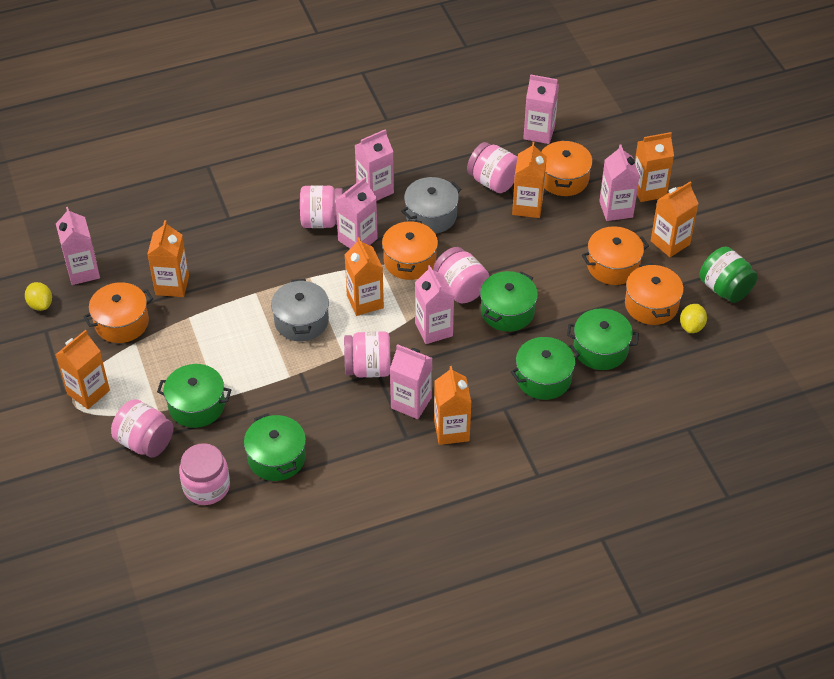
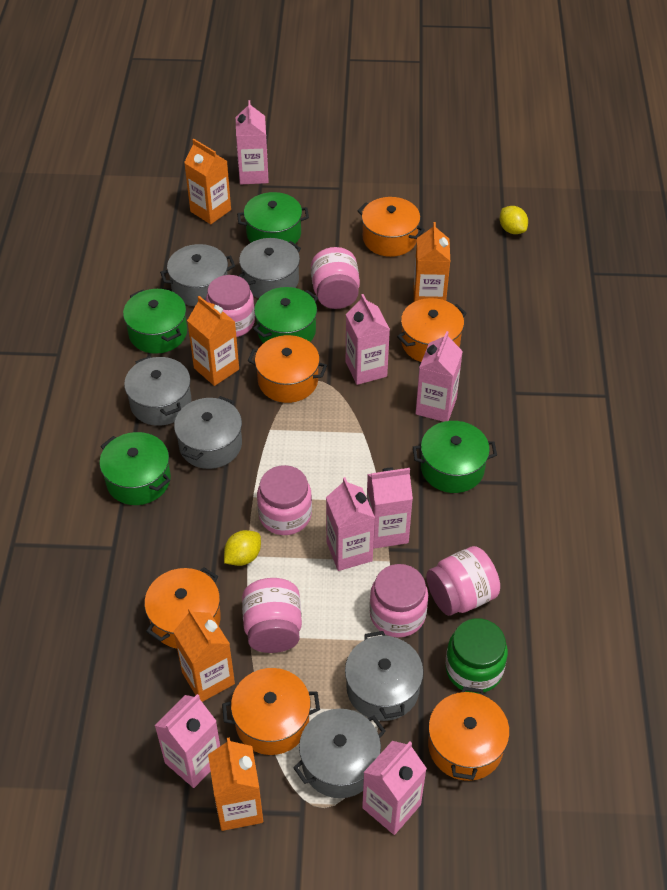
grey pot: 2 -> 6
orange carton: 7 -> 5
orange pot: 5 -> 6

